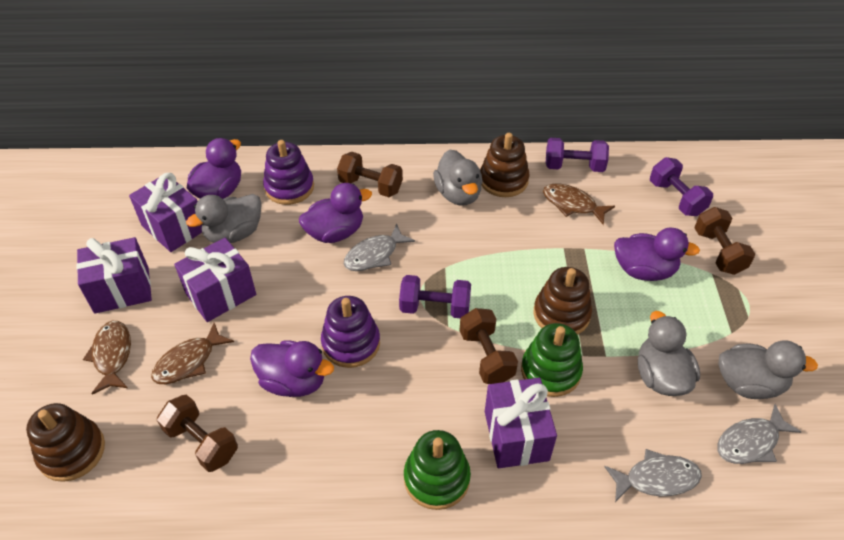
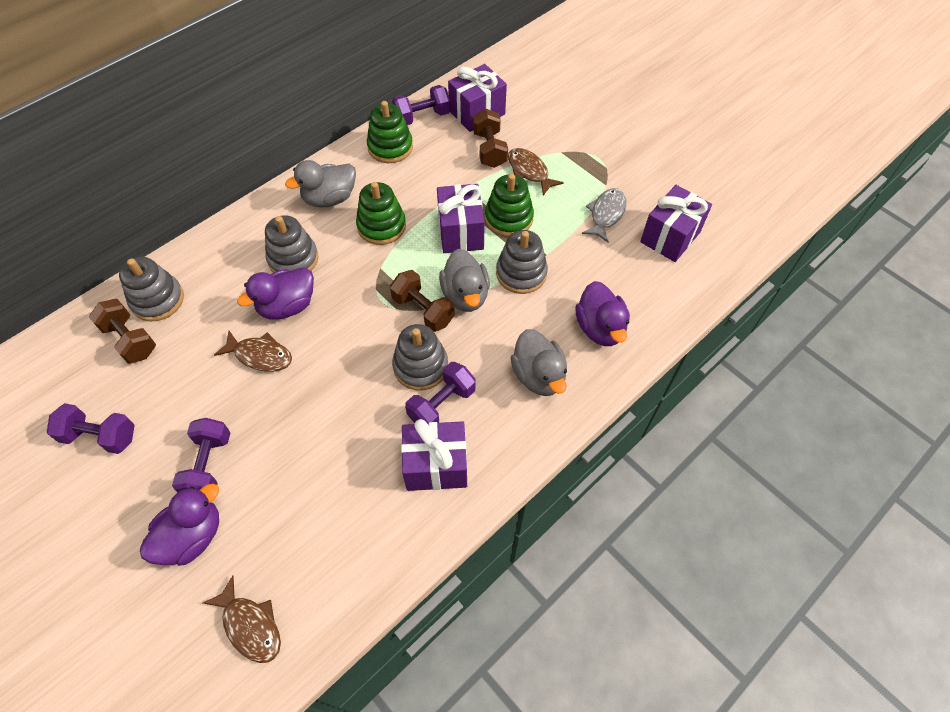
brown dumbbell: 4 -> 3
brown stacking toy: 3 -> 0
green stacking toy: 2 -> 3
grey duck: 4 -> 3
grey fish: 3 -> 1
grey stacking toy: 0 -> 4
purple duck: 4 -> 3
purple dumbbell: 3 -> 4
purple stacking toy: 2 -> 0

